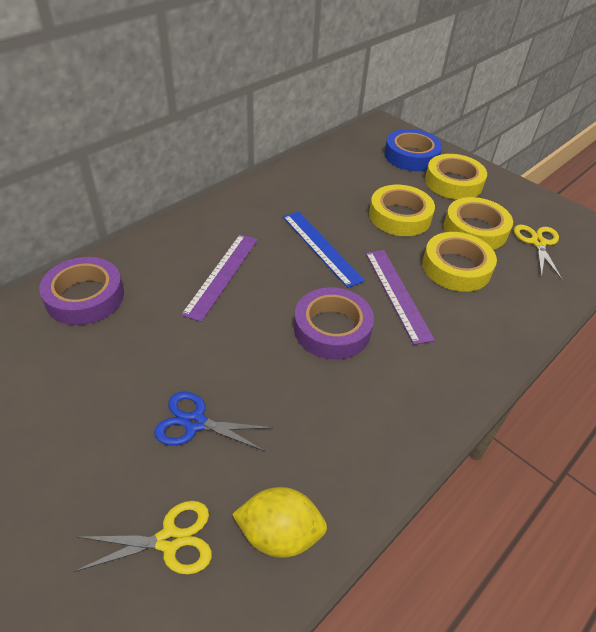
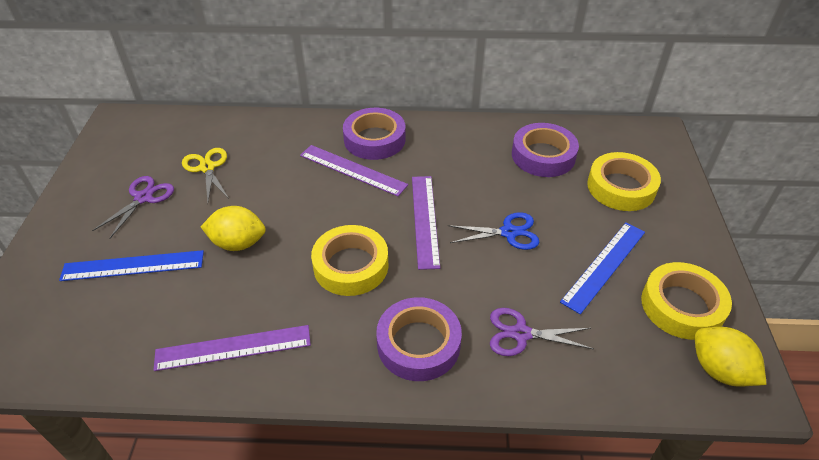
blue ruler: 1 -> 2
blue tape: 1 -> 0
purple ruler: 2 -> 3
purple scissors: 0 -> 2
purple tape: 2 -> 3
yellow lemon: 1 -> 2
yellow scissors: 2 -> 1
yellow tape: 4 -> 3

